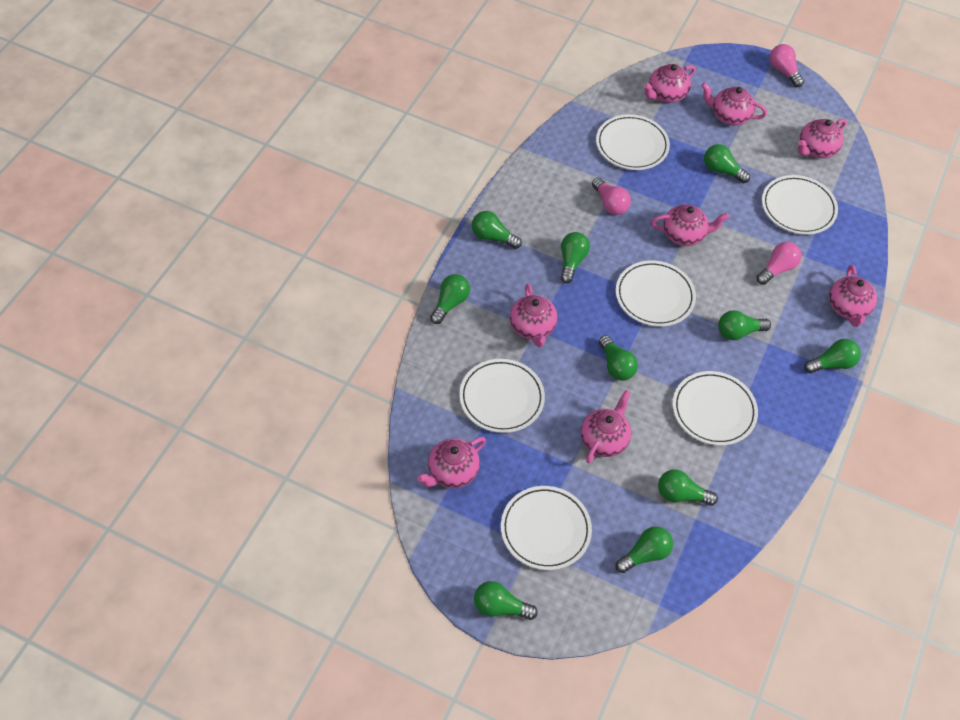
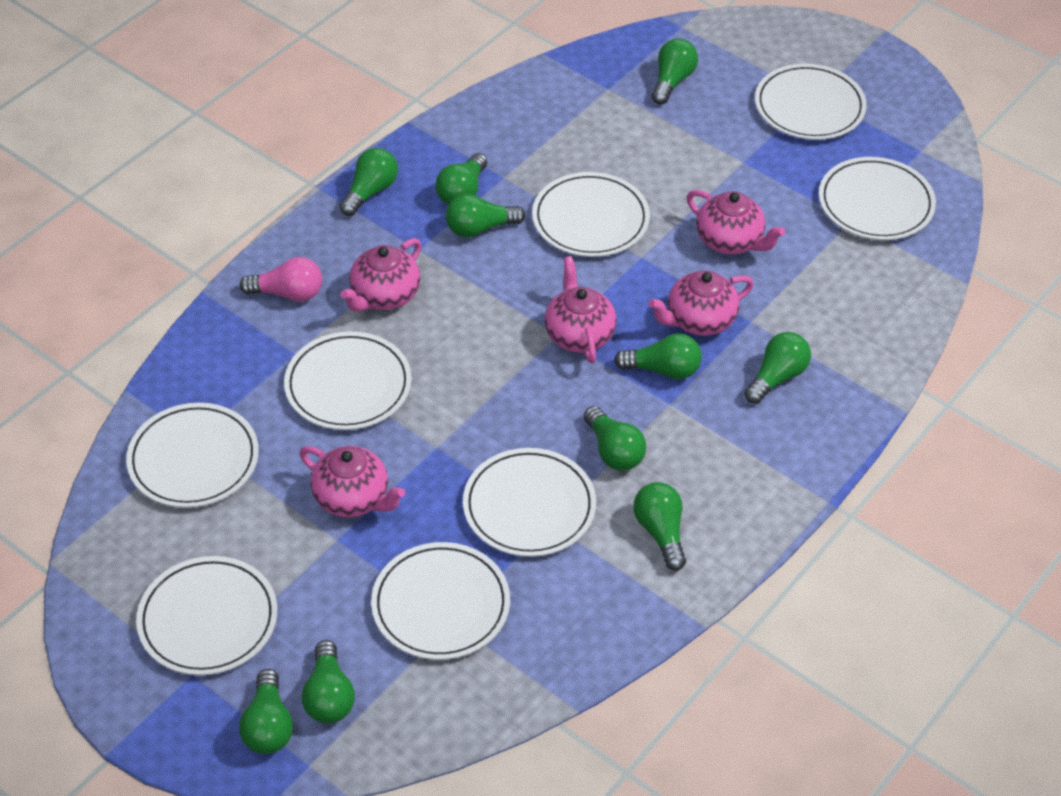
pink light bulb: 3 -> 1
pink teapot: 8 -> 5
white plate: 6 -> 8

